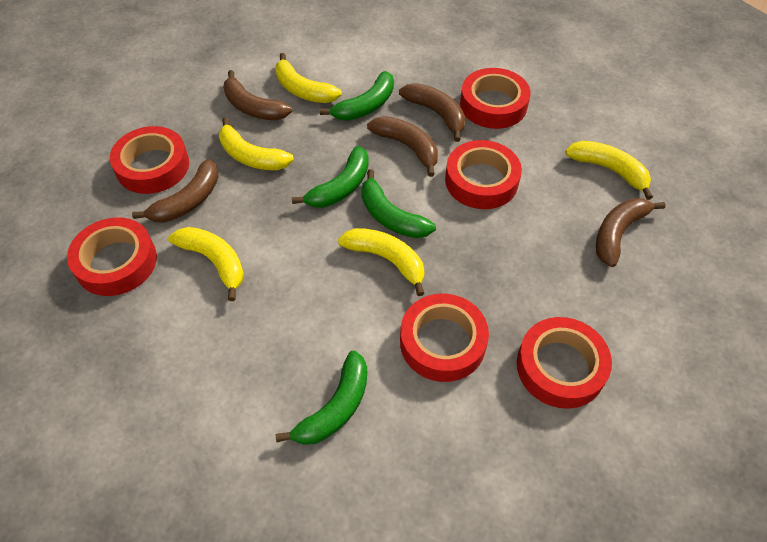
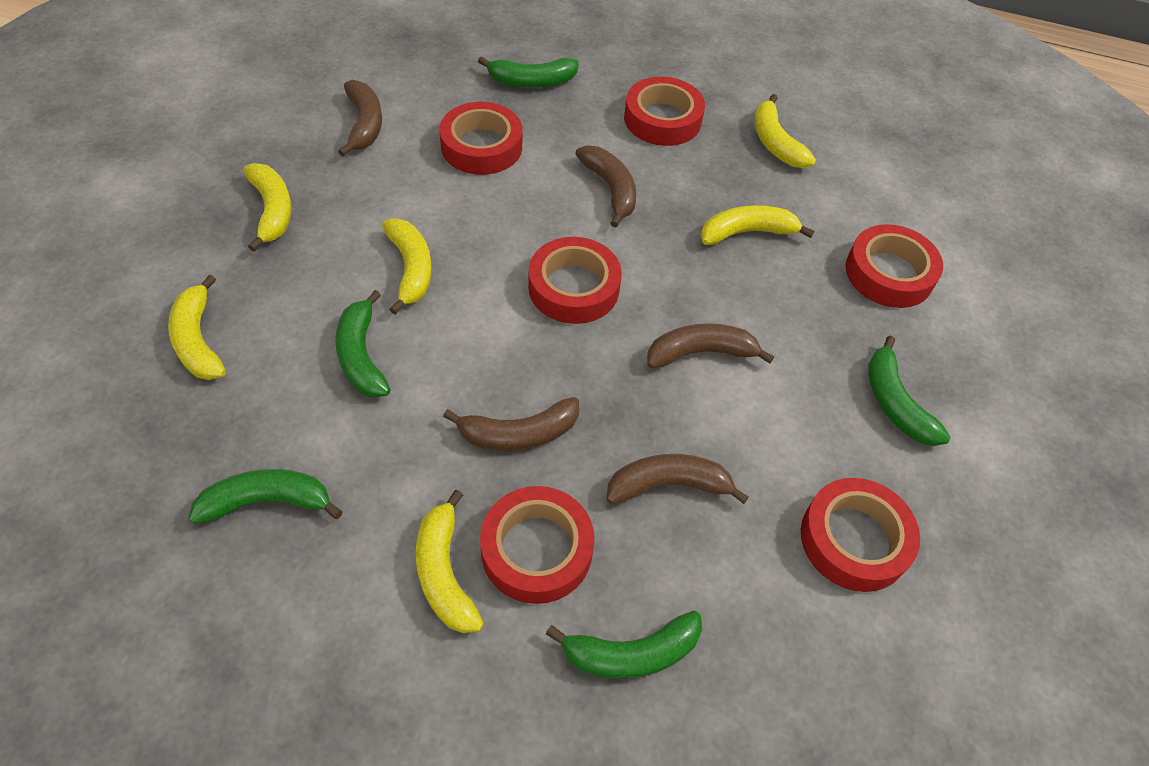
green banana: 4 -> 5
yellow banana: 5 -> 6

